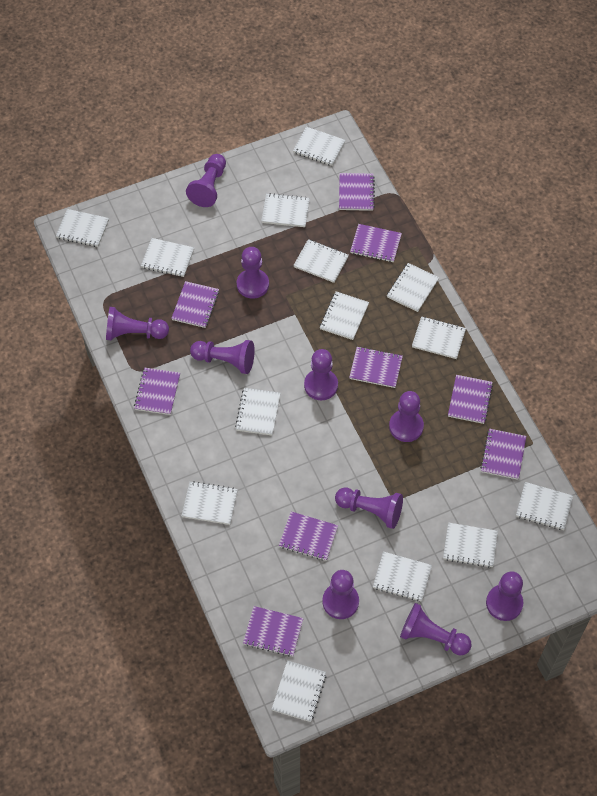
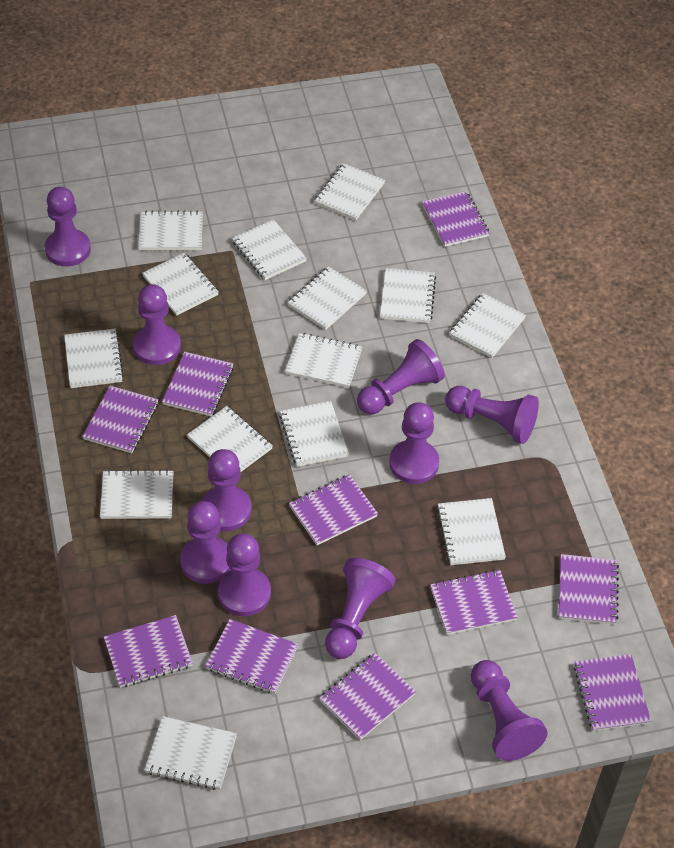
purple notebook: 9 -> 10

